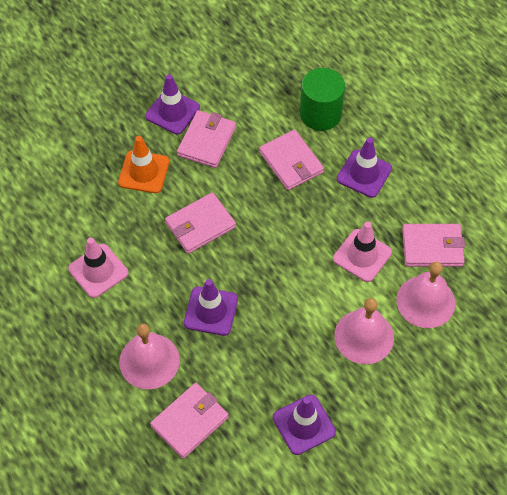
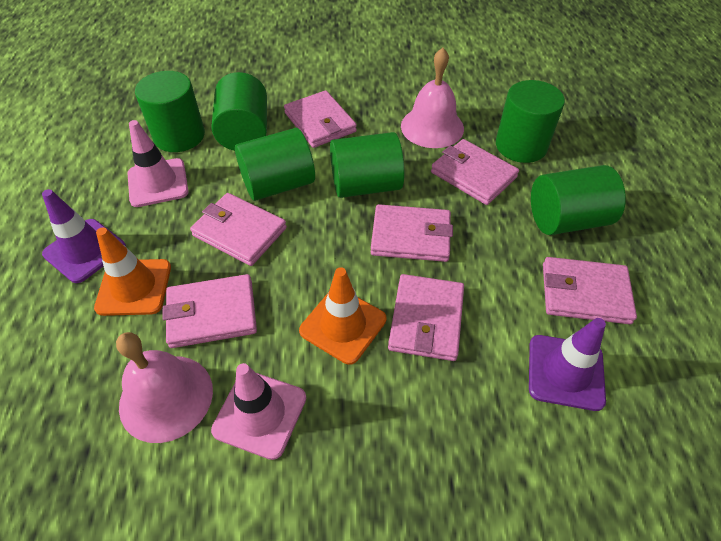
green cylinder: 1 -> 6
orange traffic cone: 1 -> 2
pink bell: 3 -> 2
pink wallet: 5 -> 7
purple traffic cone: 4 -> 2

